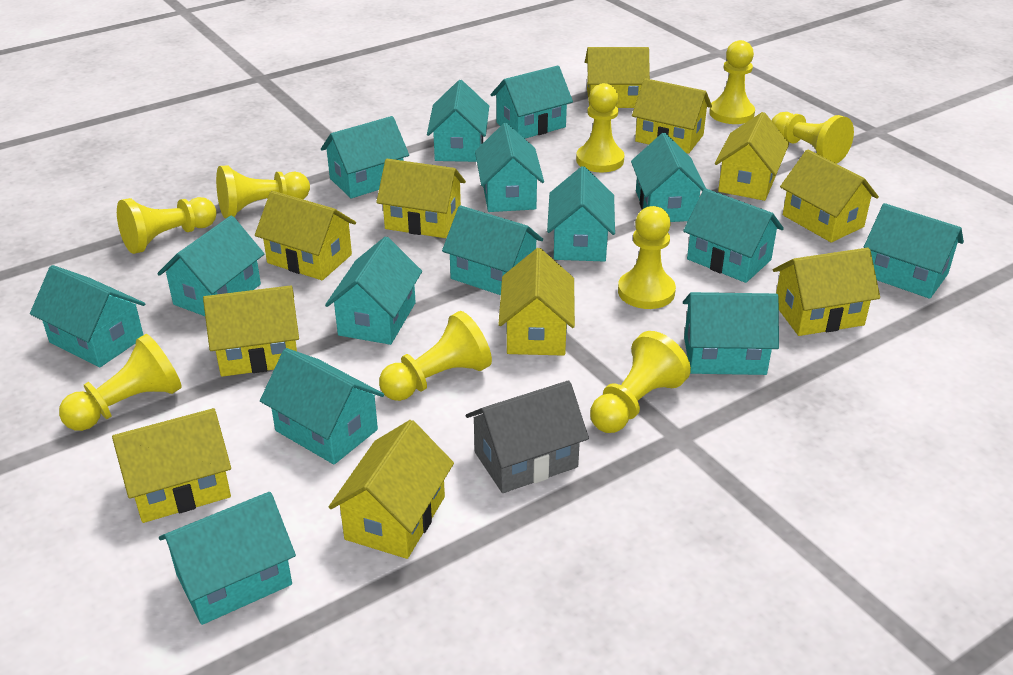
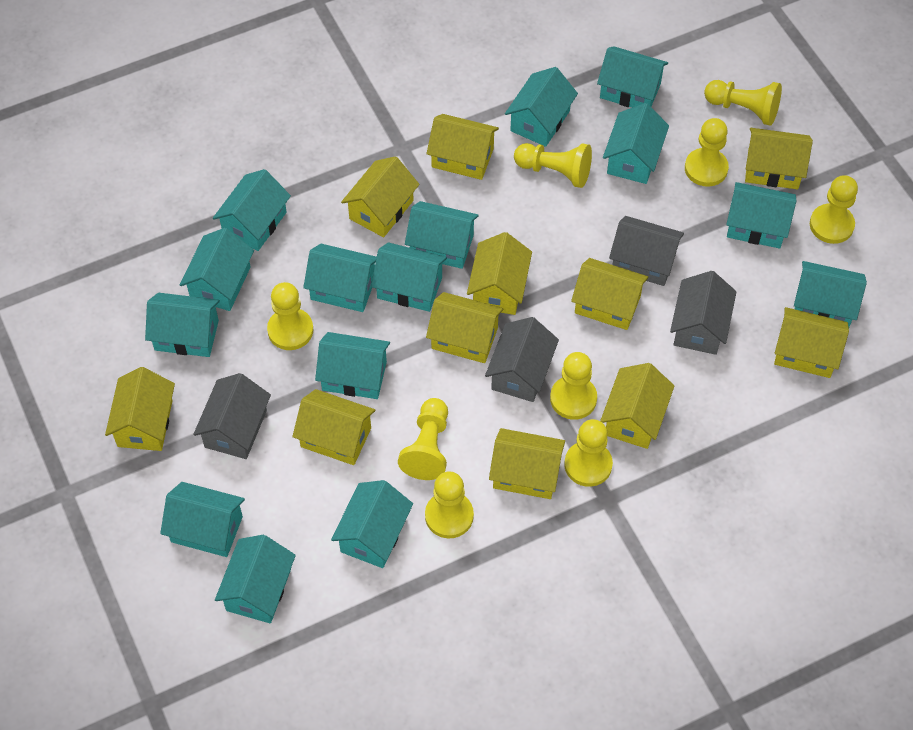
grey house: 1 -> 4

